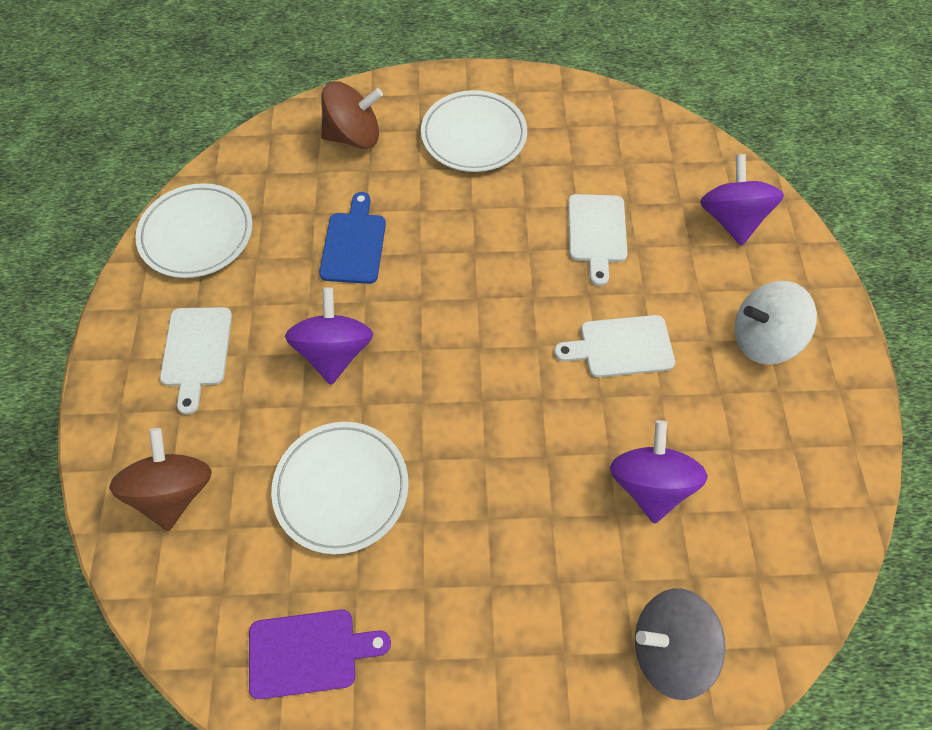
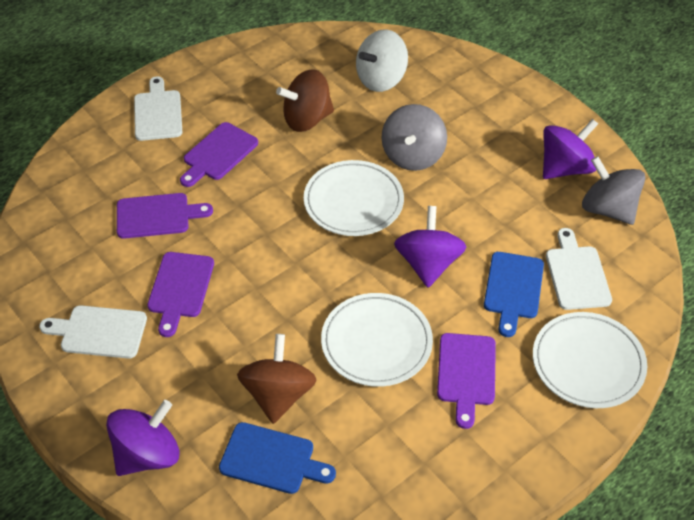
blue cutting board: 1 -> 2
grey spinning top: 1 -> 2
purple cutting board: 1 -> 4

